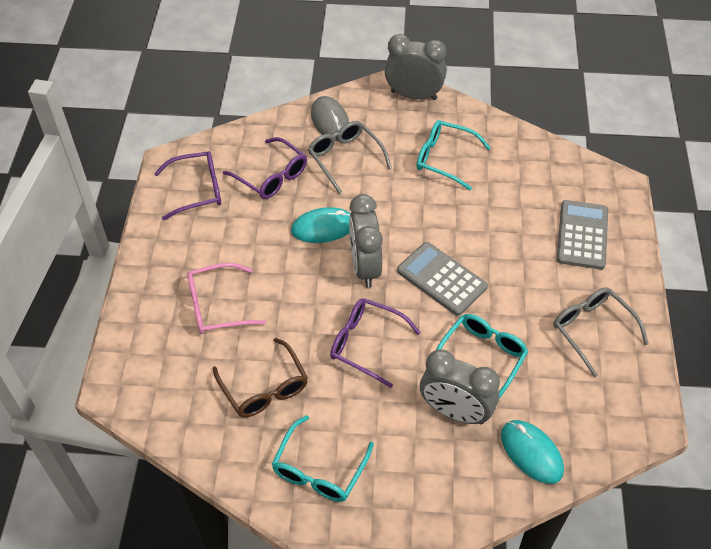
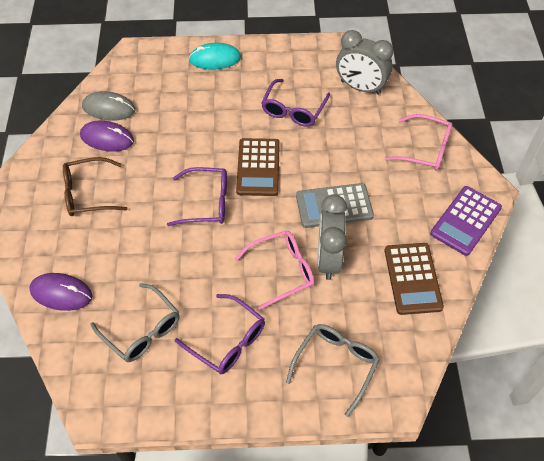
brown calculator: 0 -> 2
grey calculator: 2 -> 1
grey clock: 3 -> 2
pink glasses: 1 -> 2
purple calculator: 0 -> 1
purple mouse: 0 -> 2
turquoise glasses: 3 -> 0
turquoise mouse: 2 -> 1

